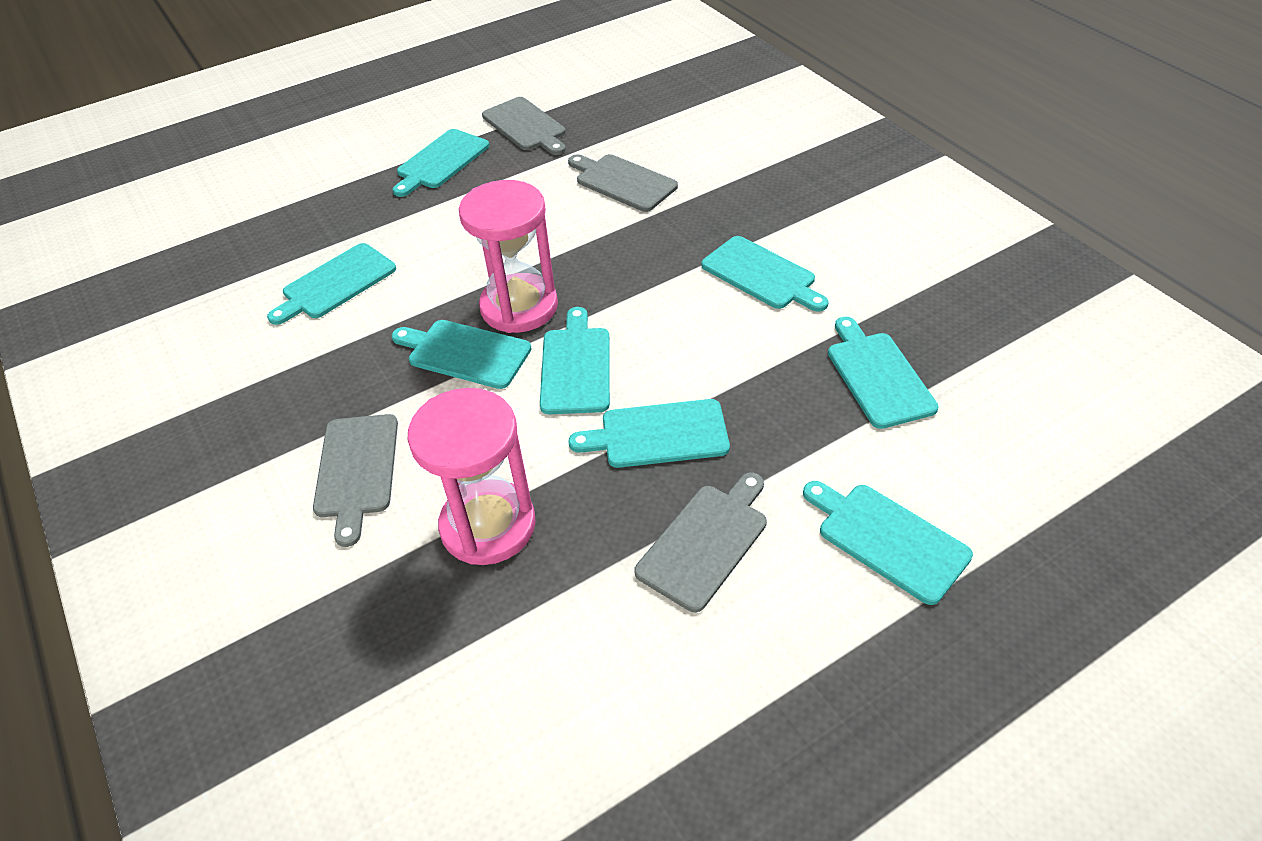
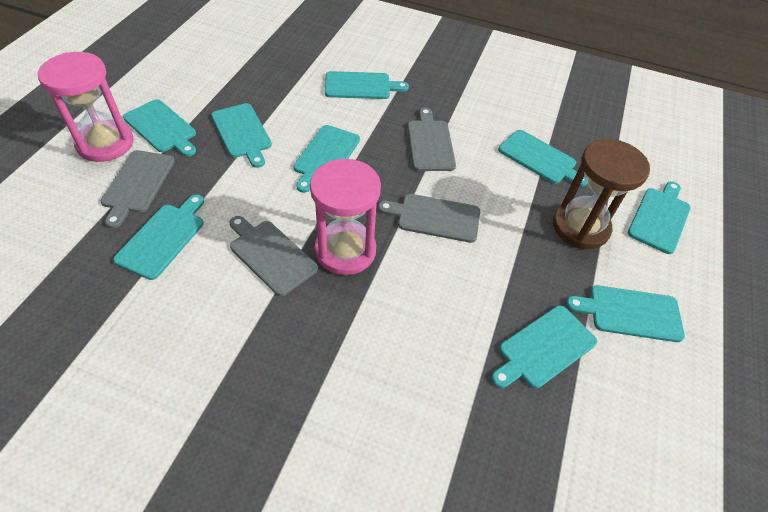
brown hourglass: 0 -> 1
turquoise cutting board: 8 -> 9

